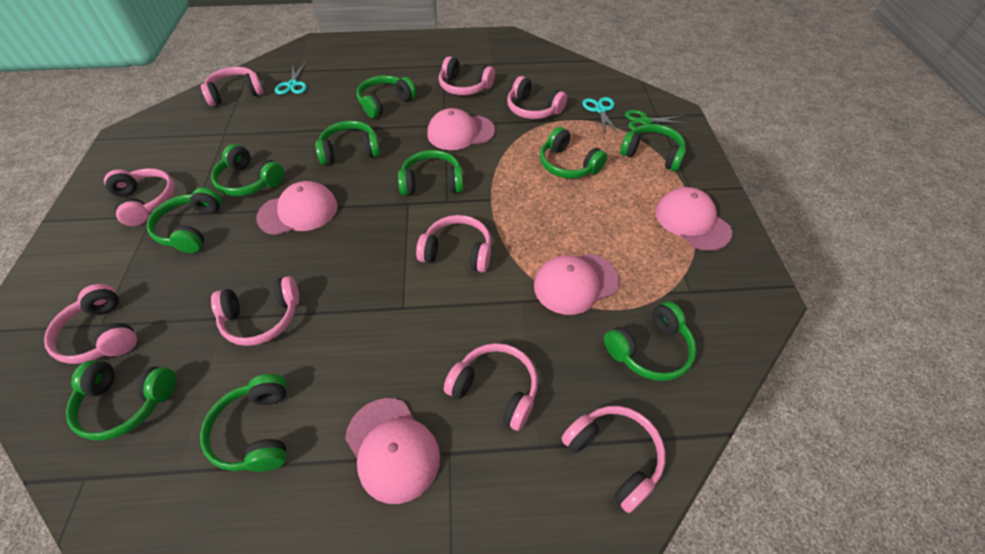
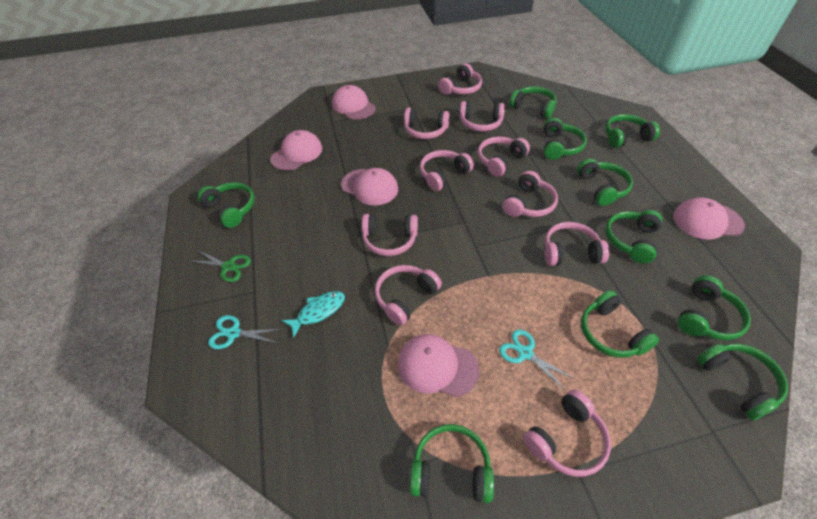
pink headphones: 9 -> 10
turquoise fish: 0 -> 1

